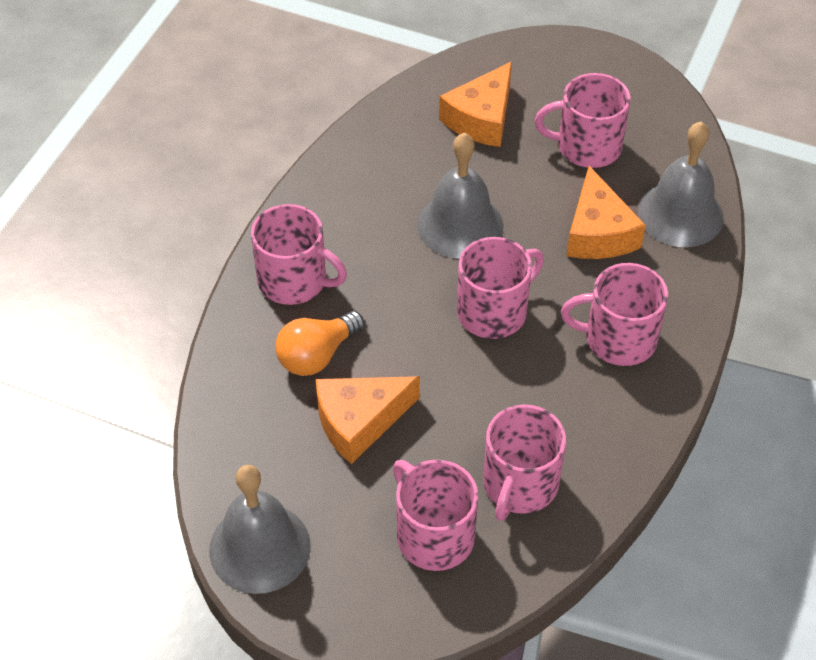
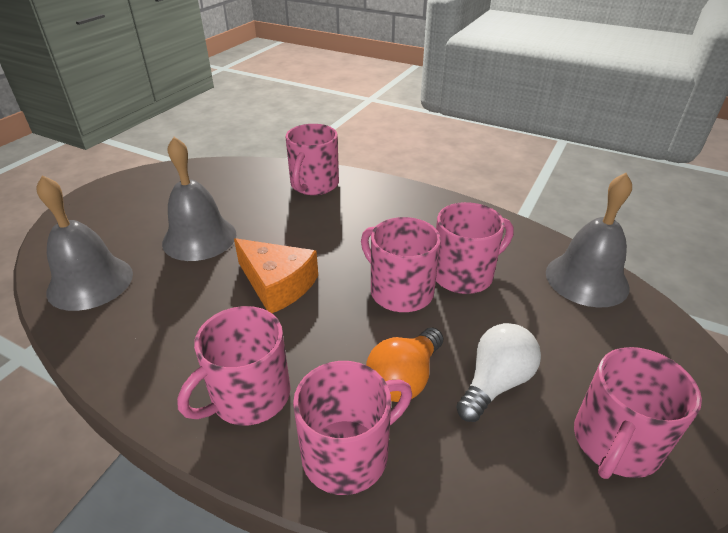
orange cheese: 3 -> 1
white light bulb: 0 -> 1

